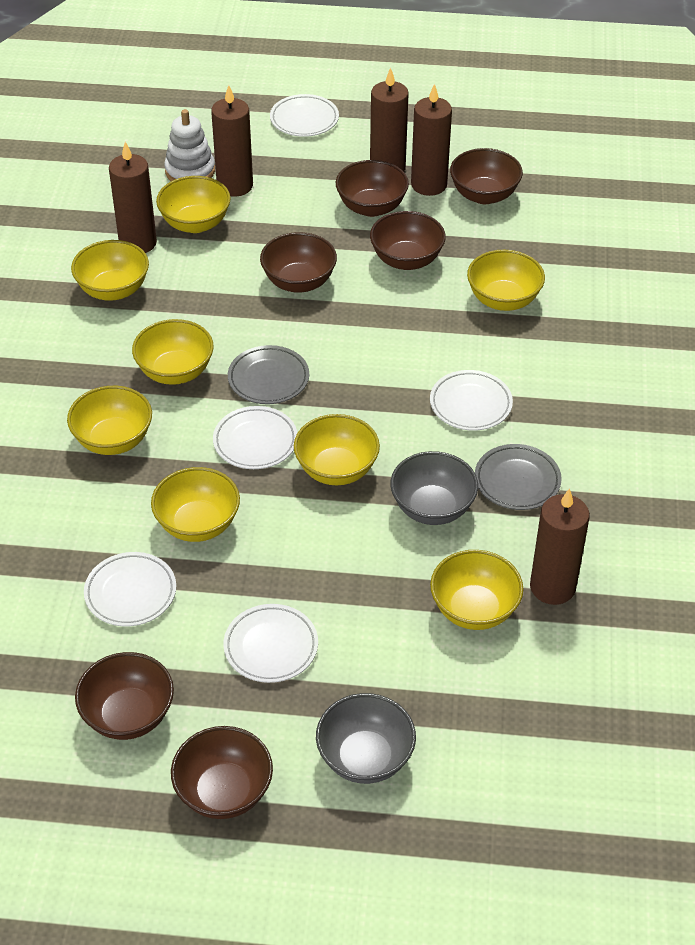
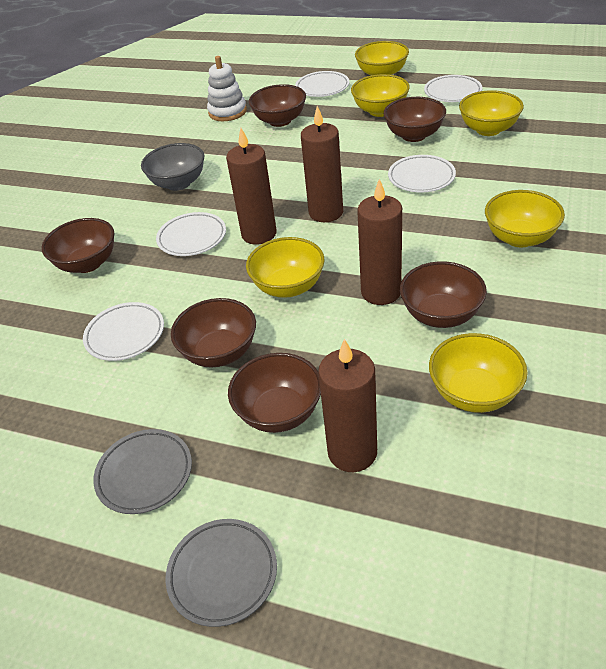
brown candle: 5 -> 4
grey bowl: 2 -> 1
yellow bowl: 8 -> 6

